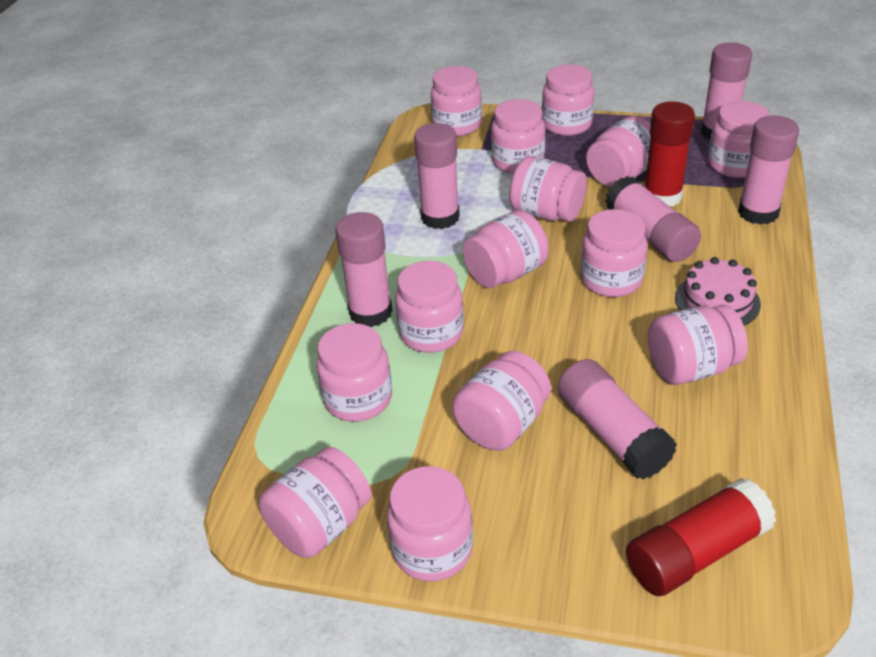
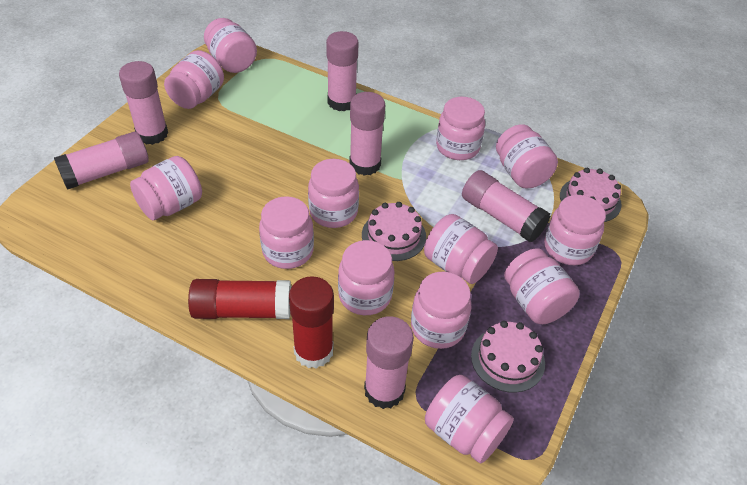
pink cake: 1 -> 3
pink jar: 14 -> 13

